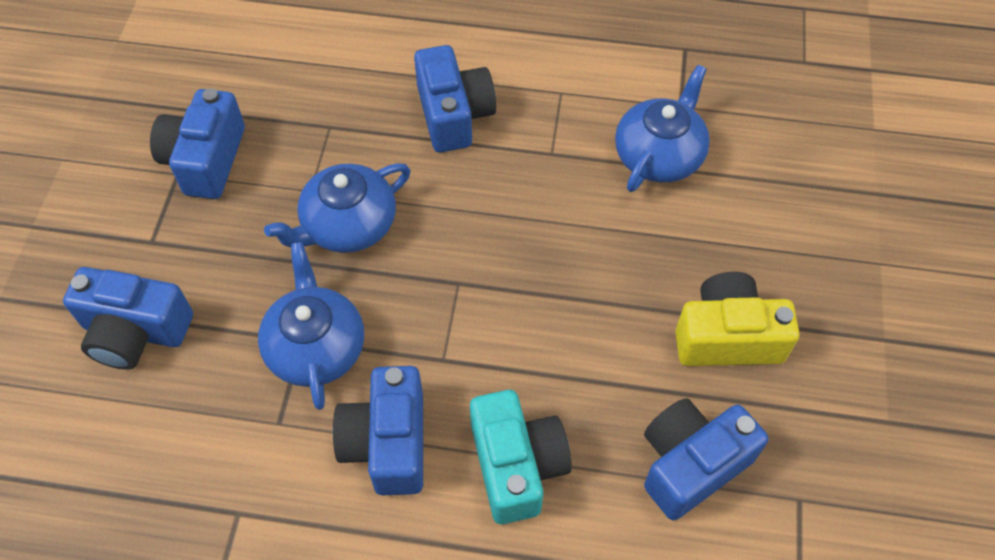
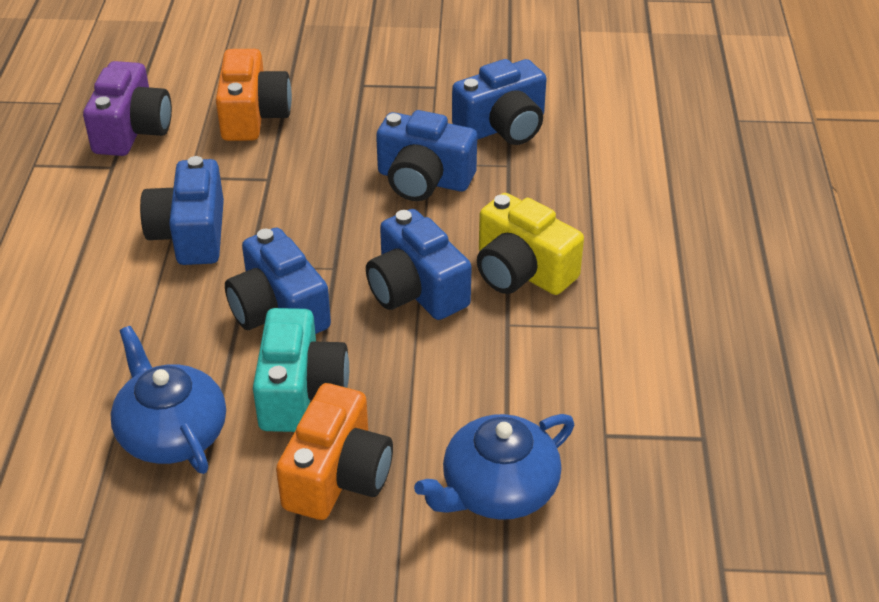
blue teapot: 3 -> 2
orange camera: 0 -> 2
purple camera: 0 -> 1

